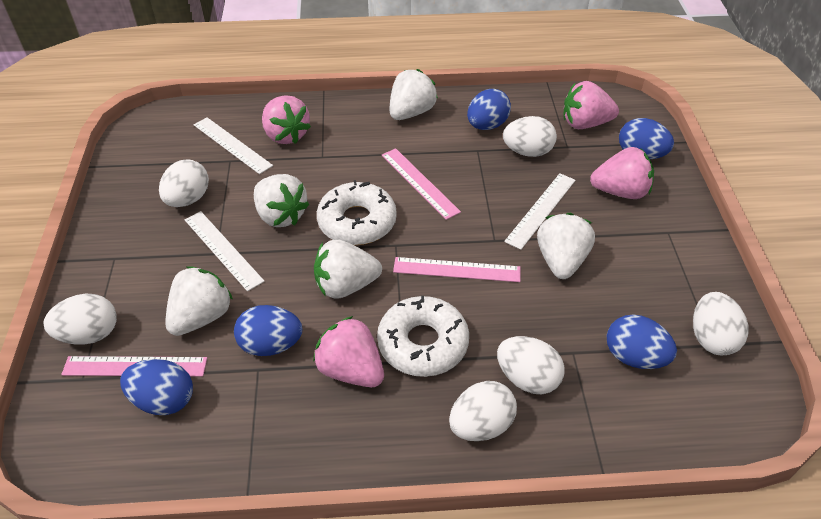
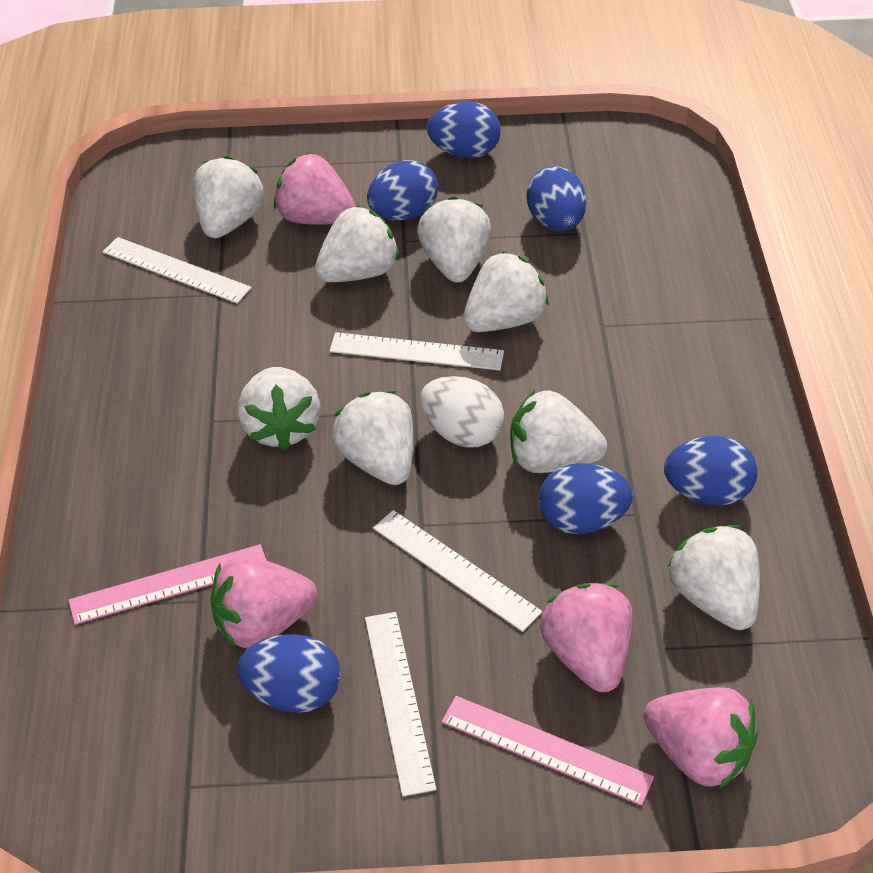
blue egg: 5 -> 6
pink ruler: 3 -> 2
white donut: 2 -> 0
white egg: 6 -> 1
white ruler: 3 -> 4
white strawberry: 5 -> 8

